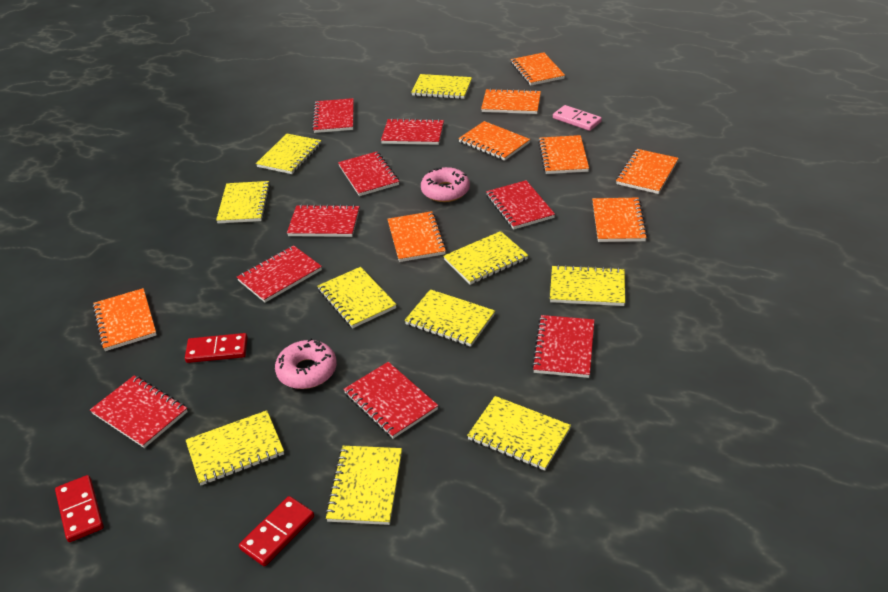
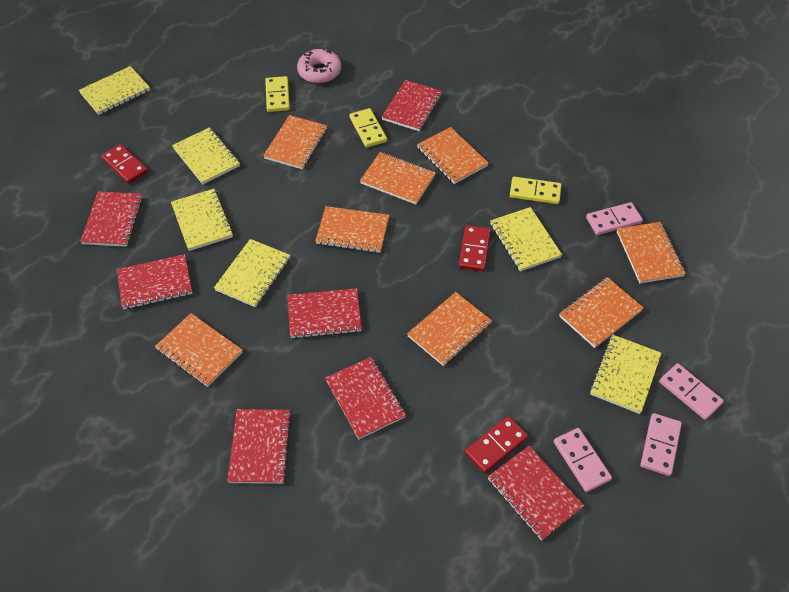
pink domino: 1 -> 4
pink donut: 2 -> 1
red notebook: 9 -> 7
yellow domino: 0 -> 3
yellow notebook: 10 -> 6

